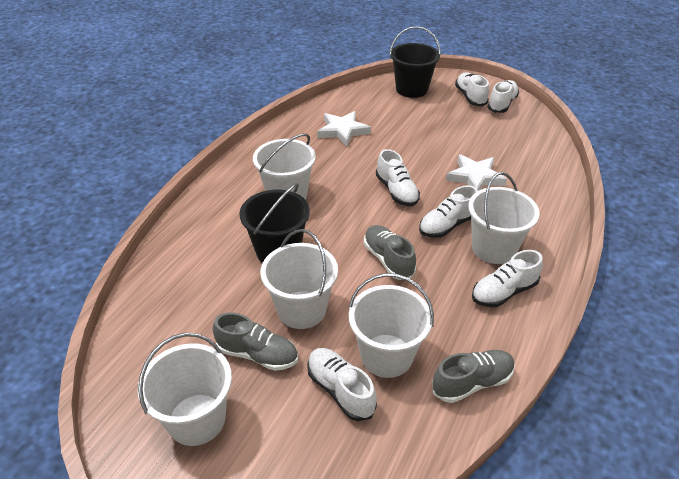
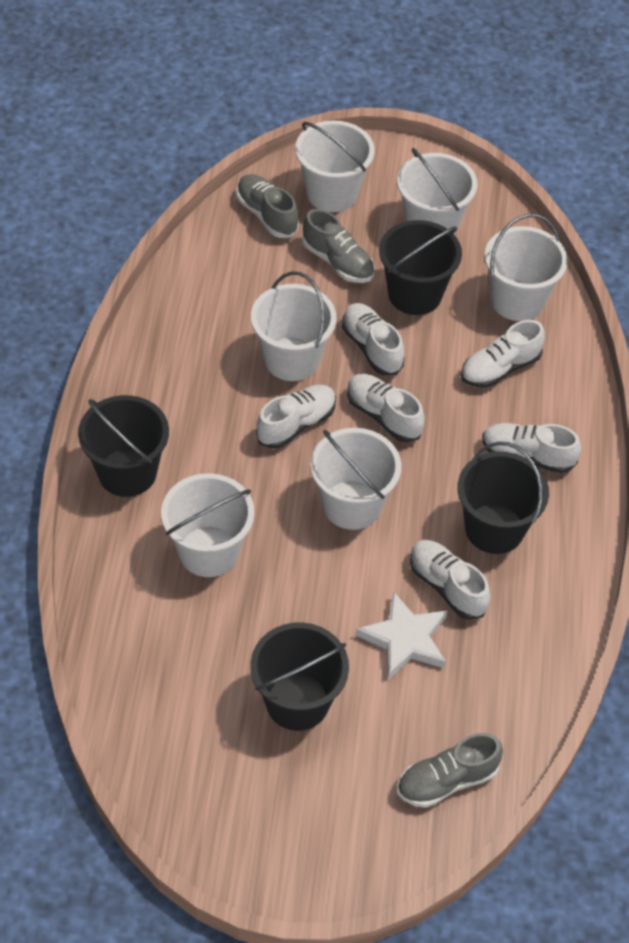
black bucket: 2 -> 4
white bucket: 5 -> 6
white star: 2 -> 1

